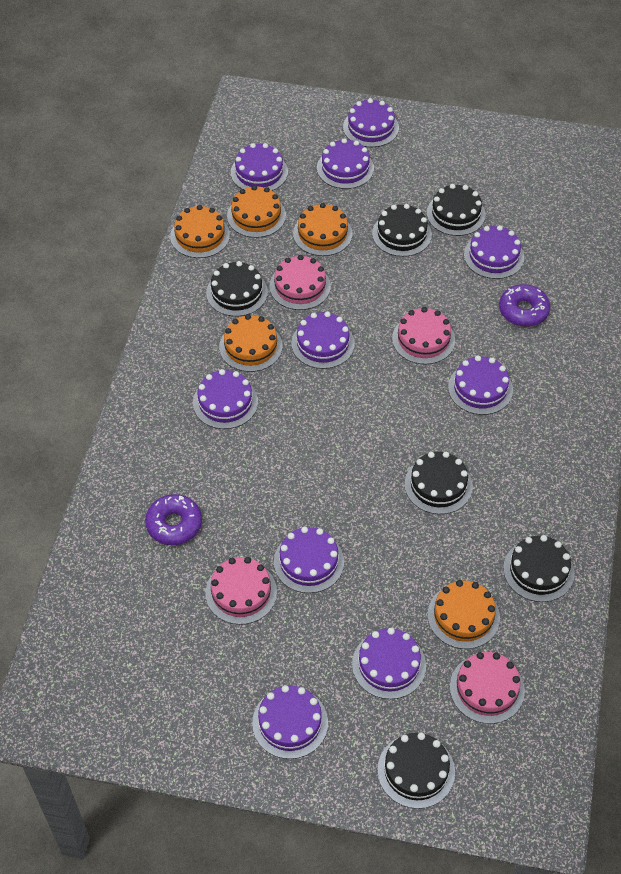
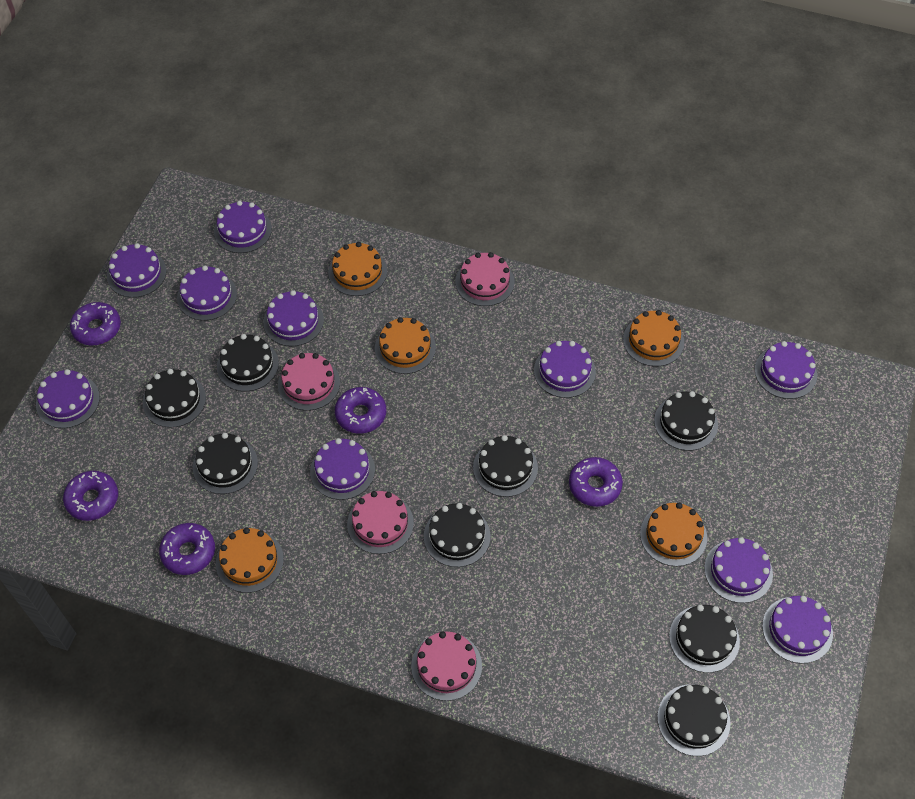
black cake: 6 -> 8
purple donut: 2 -> 5

